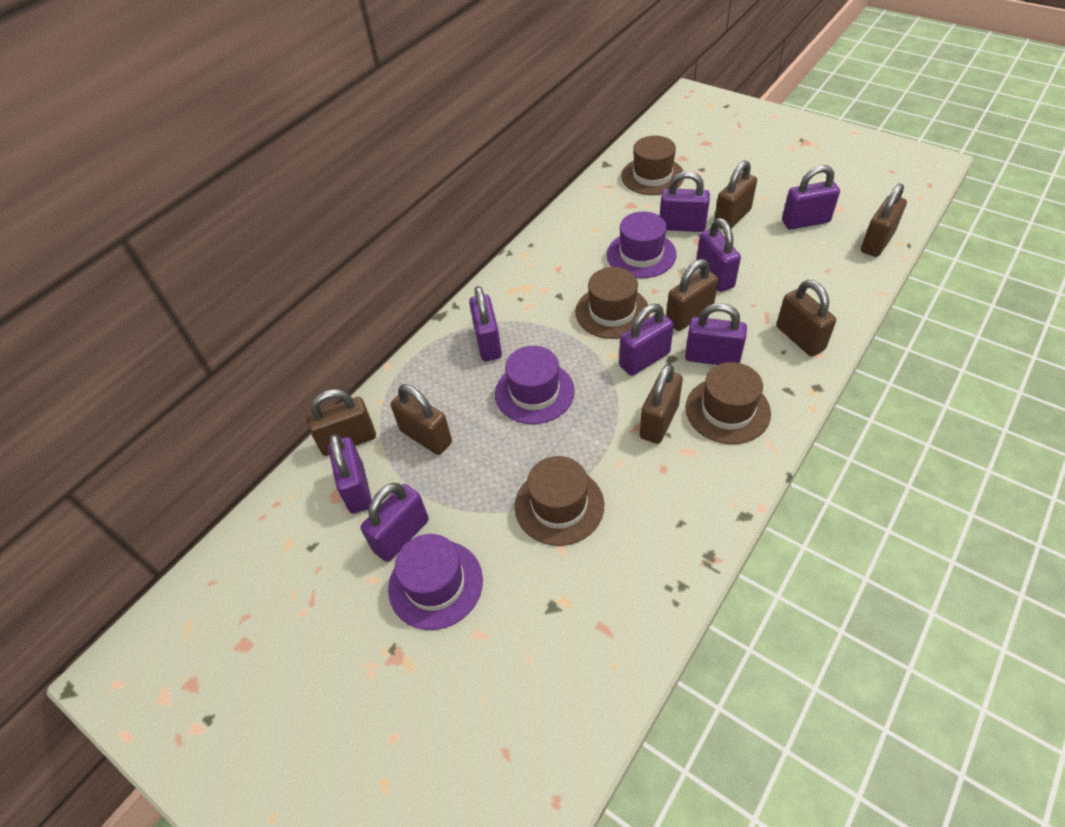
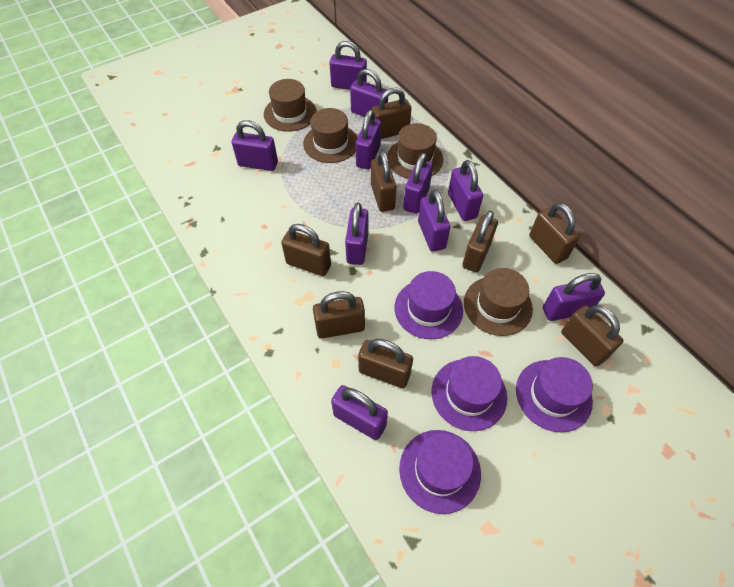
brown padlock: 7 -> 8
purple hat: 3 -> 4
purple padlock: 8 -> 10

